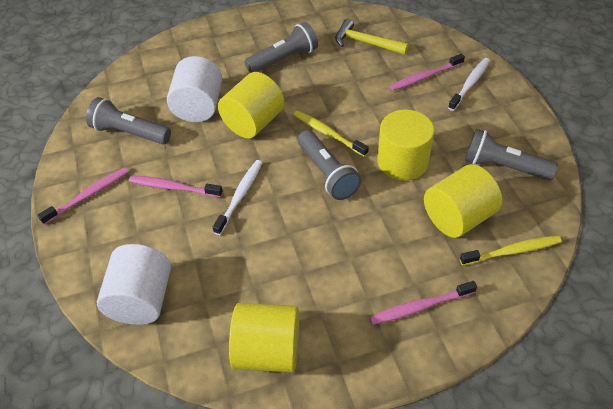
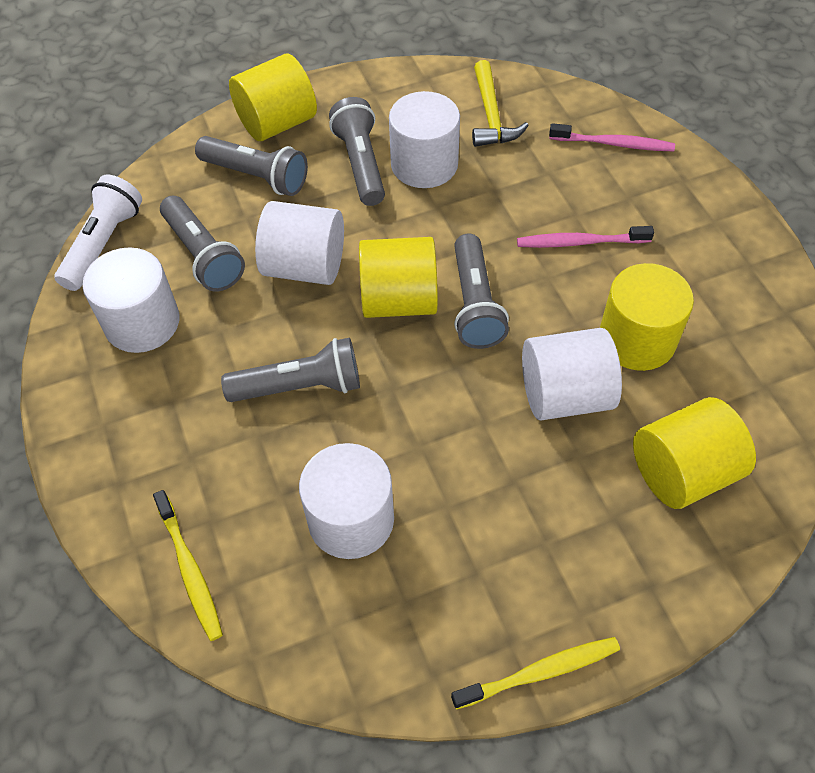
grey flashlight: 4 -> 5
pink toothbrush: 4 -> 2
white cylinder: 2 -> 5
white flashlight: 0 -> 1
white toothbrush: 2 -> 0

